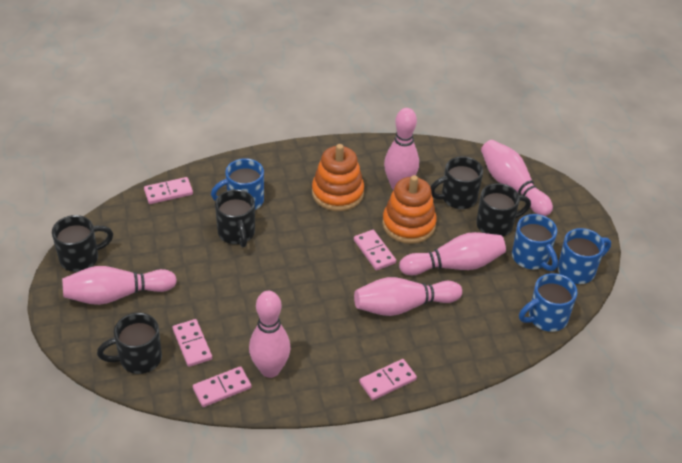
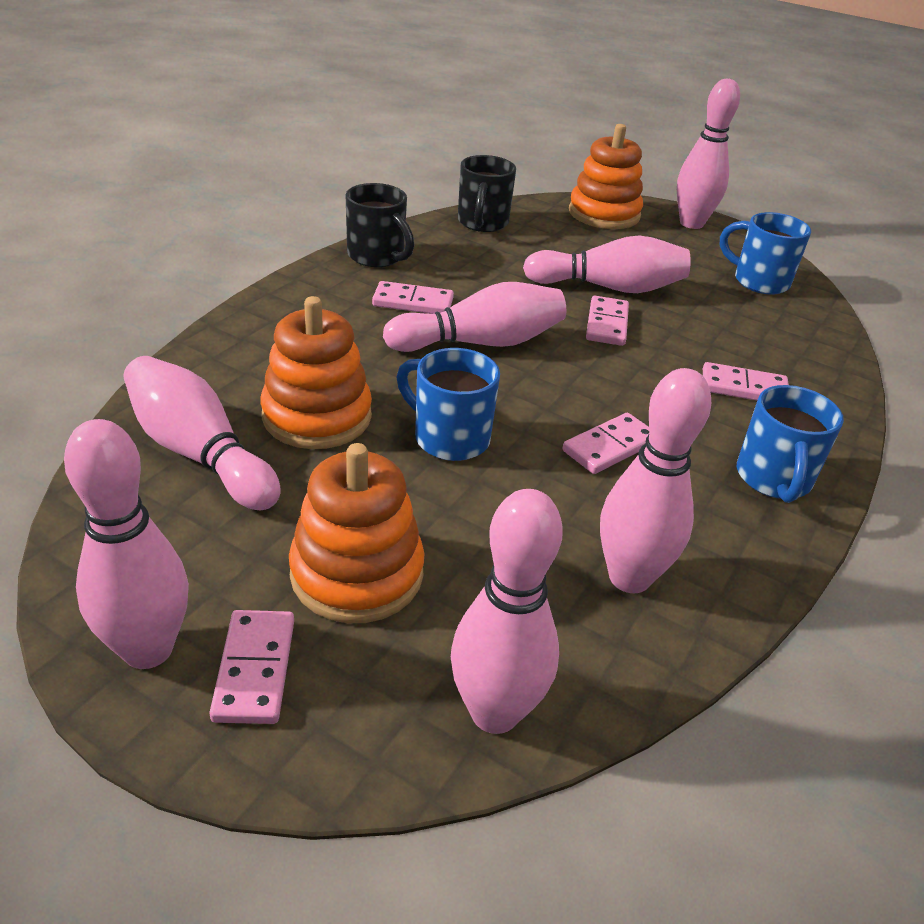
black mug: 5 -> 2
blue mug: 4 -> 3
orange stacking toy: 2 -> 3
pink bowling pin: 6 -> 7

